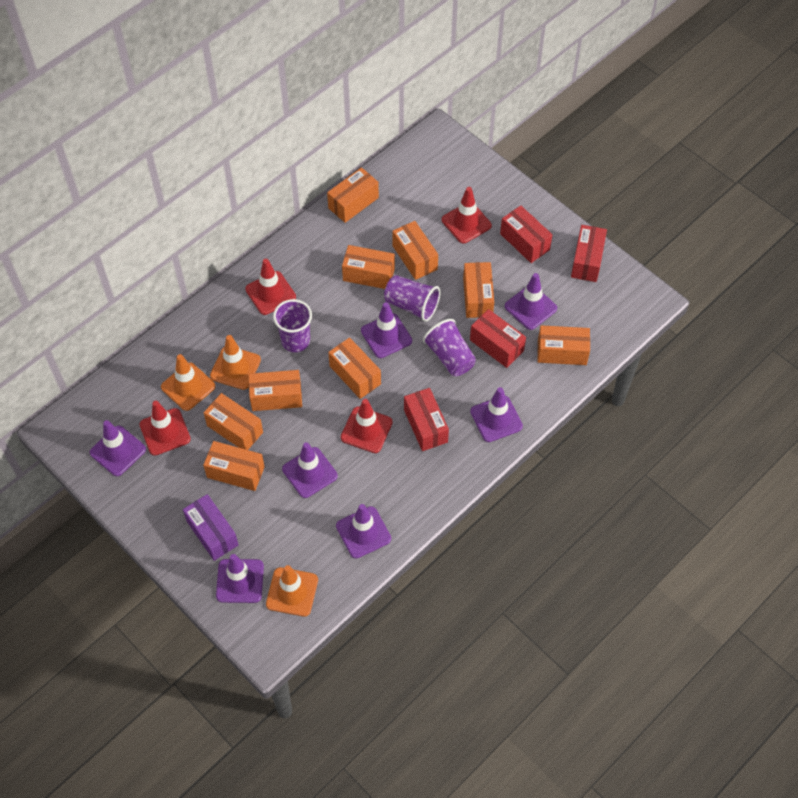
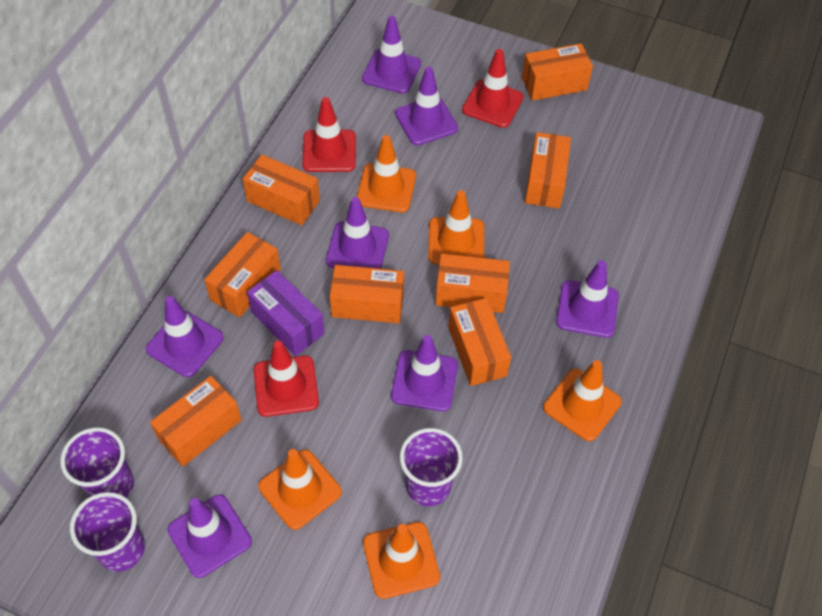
orange box: 9 -> 8
orange traffic cone: 3 -> 5
red box: 4 -> 0
red traffic cone: 4 -> 3

